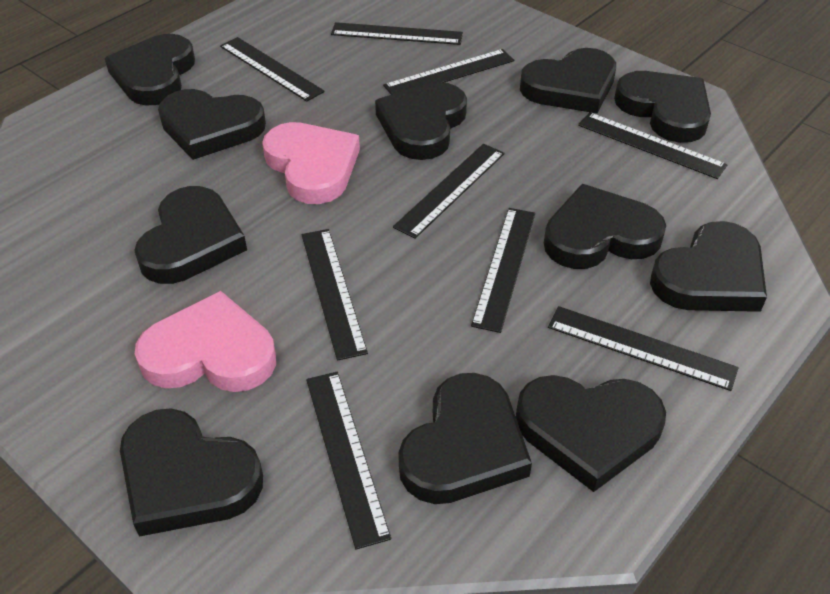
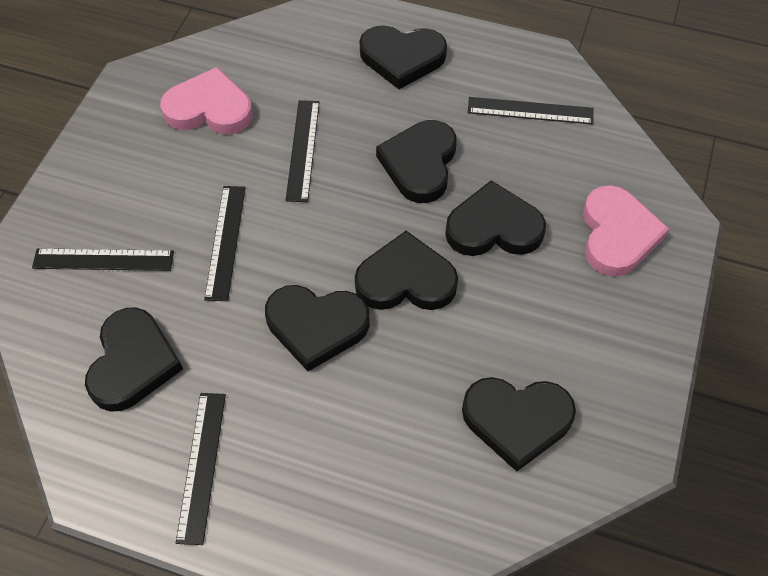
black heart: 11 -> 7
black ruler: 9 -> 5

